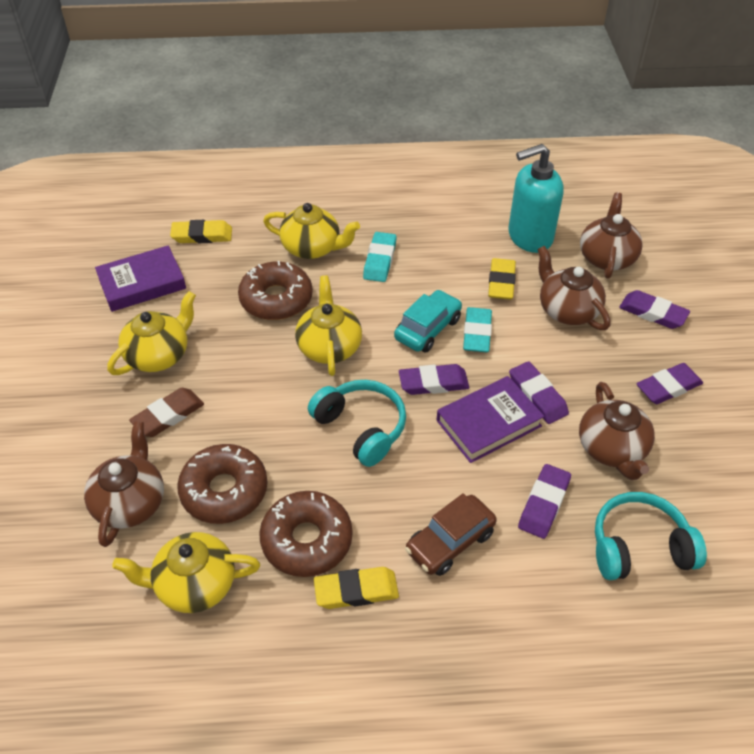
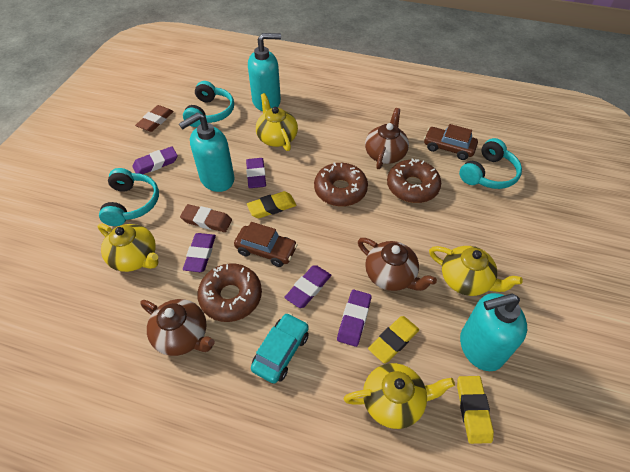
brown car: 1 -> 2
brown eraser: 1 -> 2
brown teapot: 4 -> 3
purple book: 2 -> 0
turquoise eraser: 2 -> 0
turquoise headphones: 2 -> 3
turquoise soap dispenser: 1 -> 3

